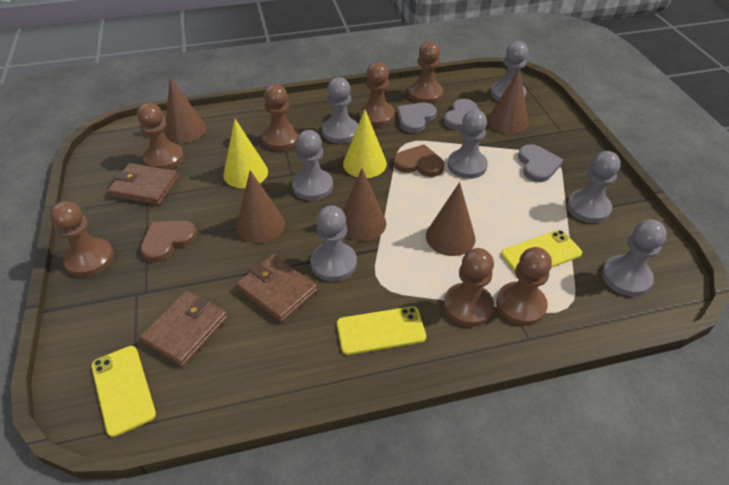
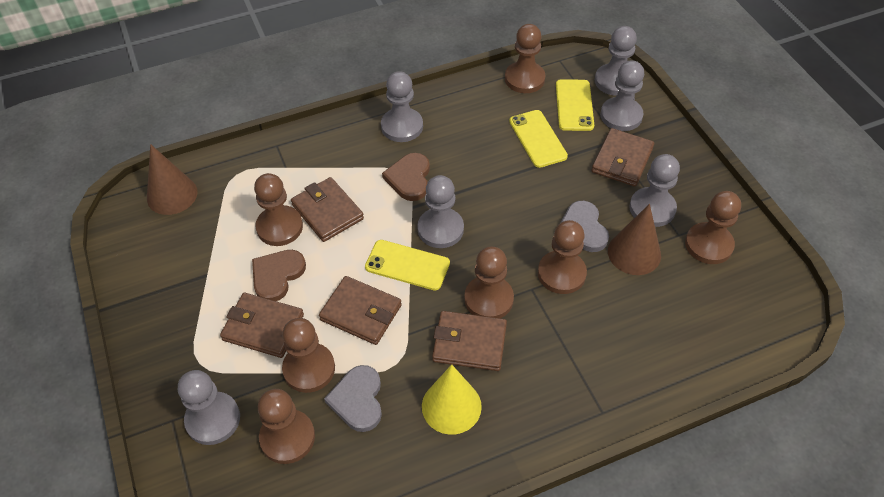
brown cone: 5 -> 2
brown wallet: 3 -> 5
grey heart: 3 -> 2
grey pawn: 7 -> 6
yellow cone: 2 -> 1

